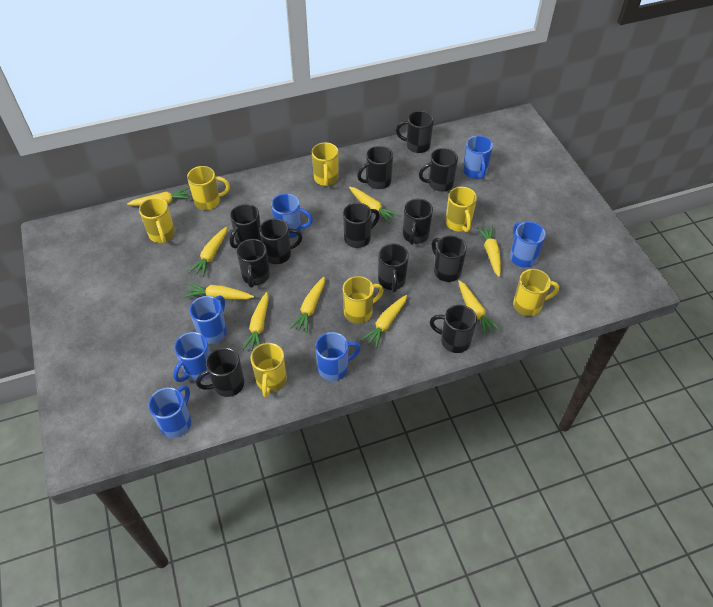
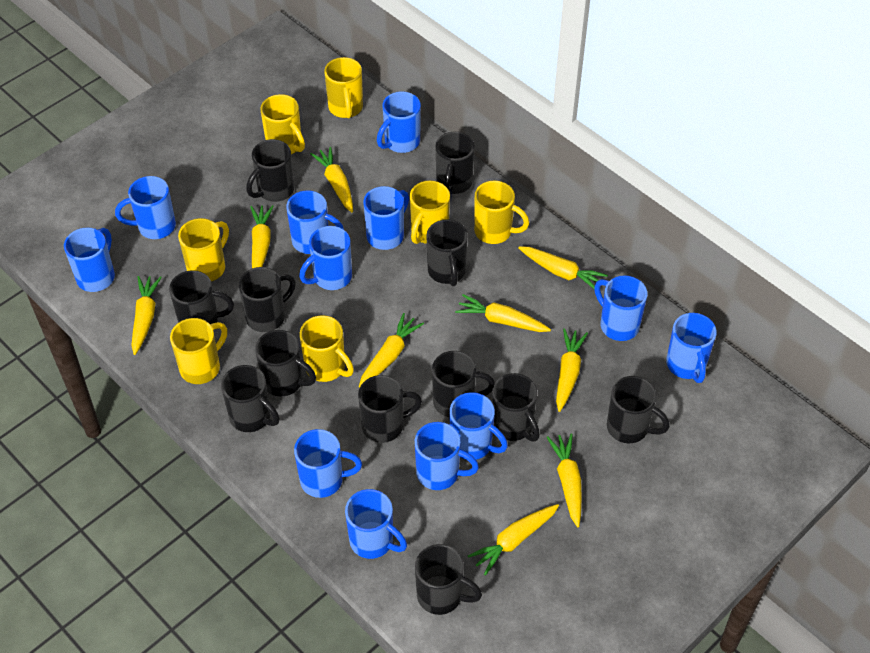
blue mug: 7 -> 12

